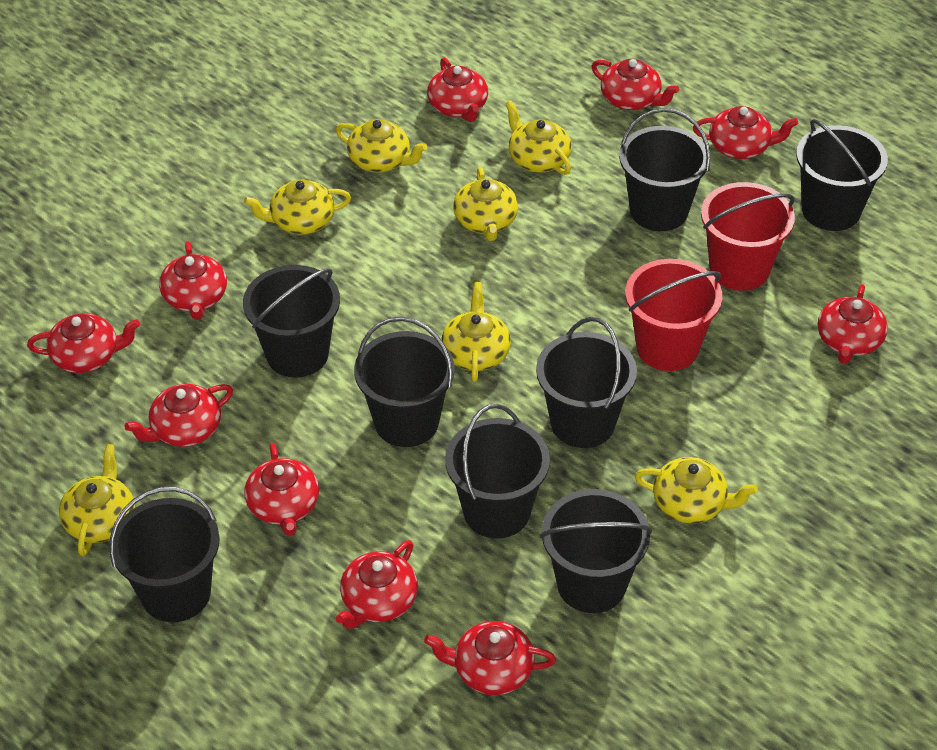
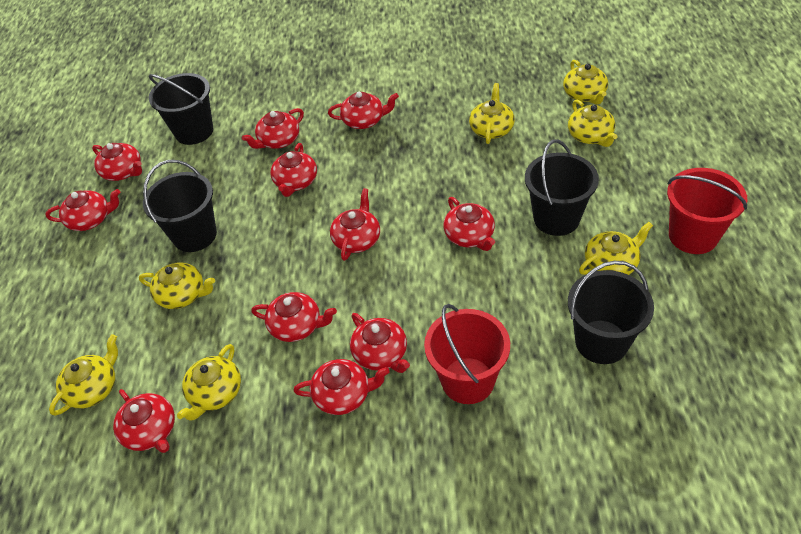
black bucket: 8 -> 4
red teapot: 10 -> 11

